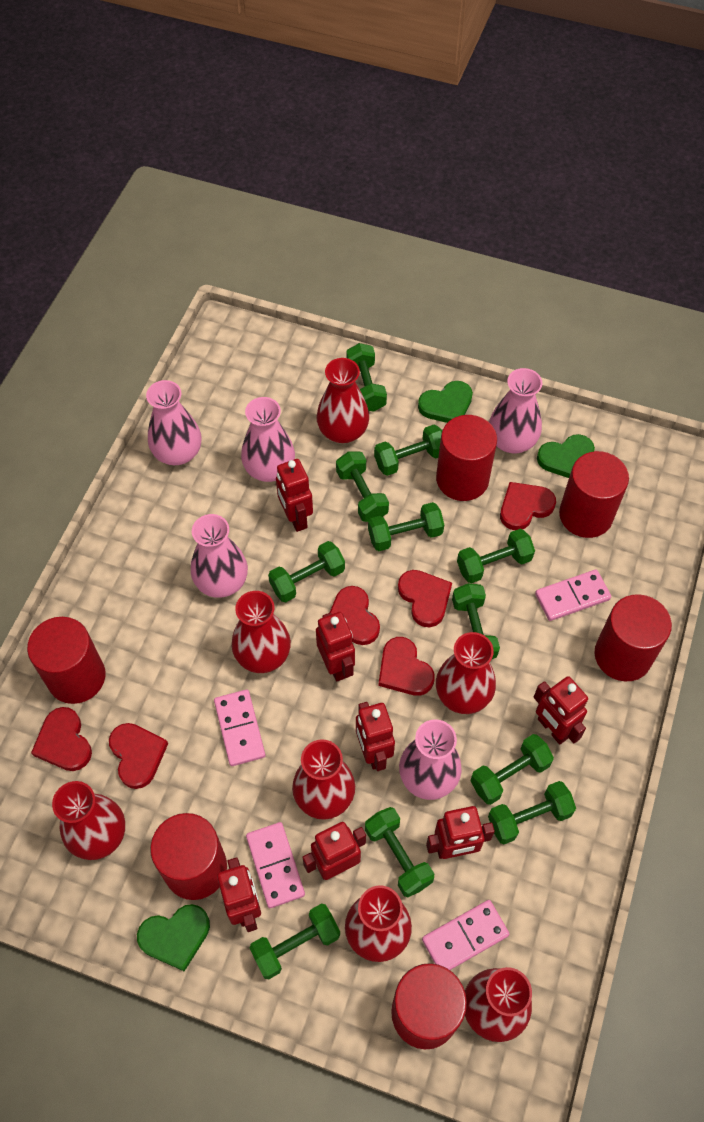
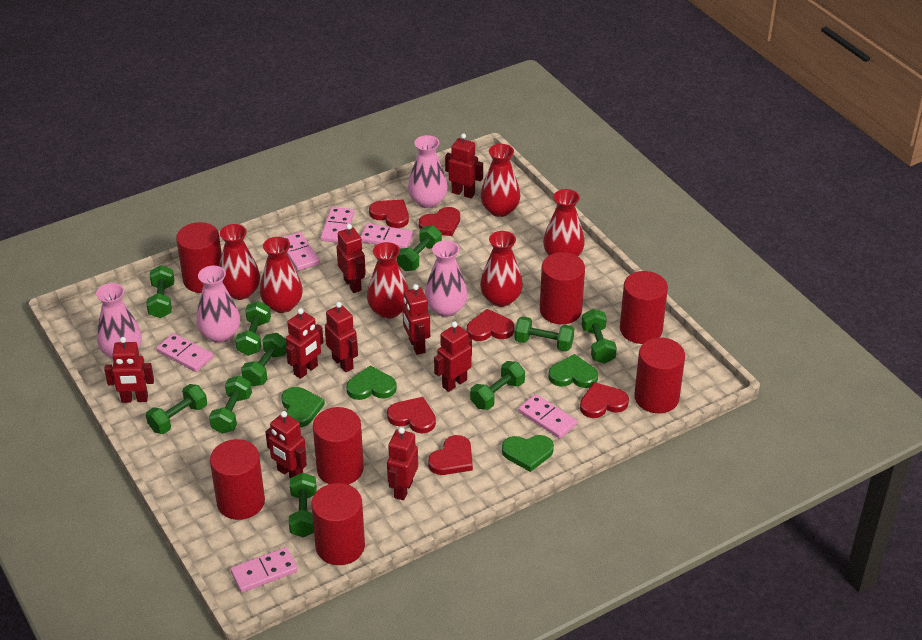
green dumbbell: 11 -> 10
green heart: 3 -> 4
pink domino: 4 -> 6
pink vase: 5 -> 4
red cylinder: 6 -> 7
red robot: 7 -> 9
red vase: 7 -> 6

